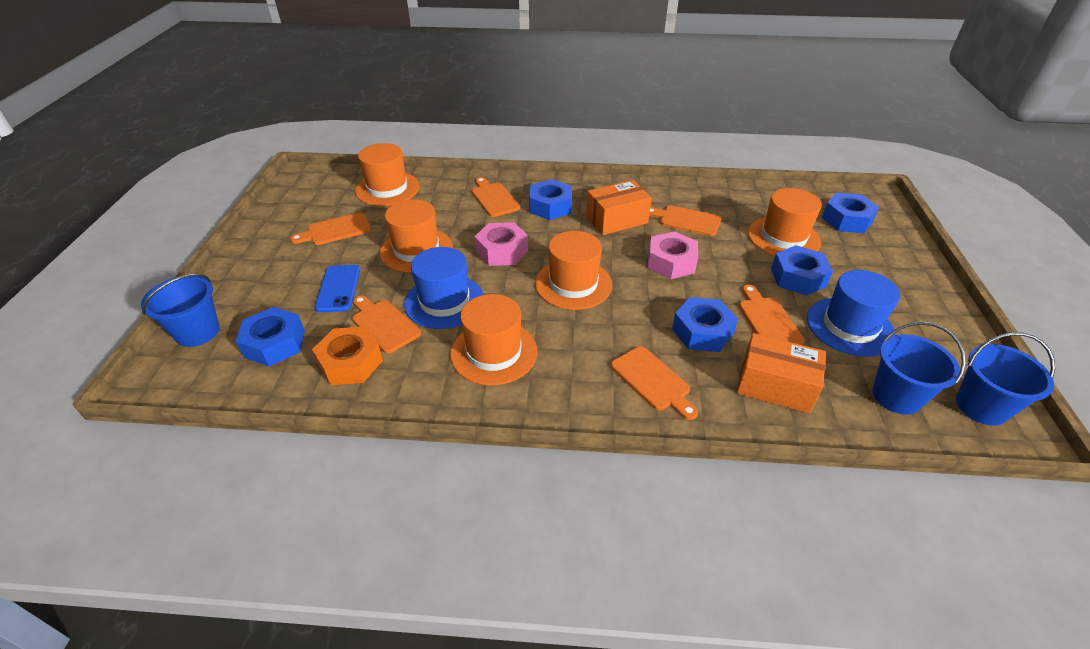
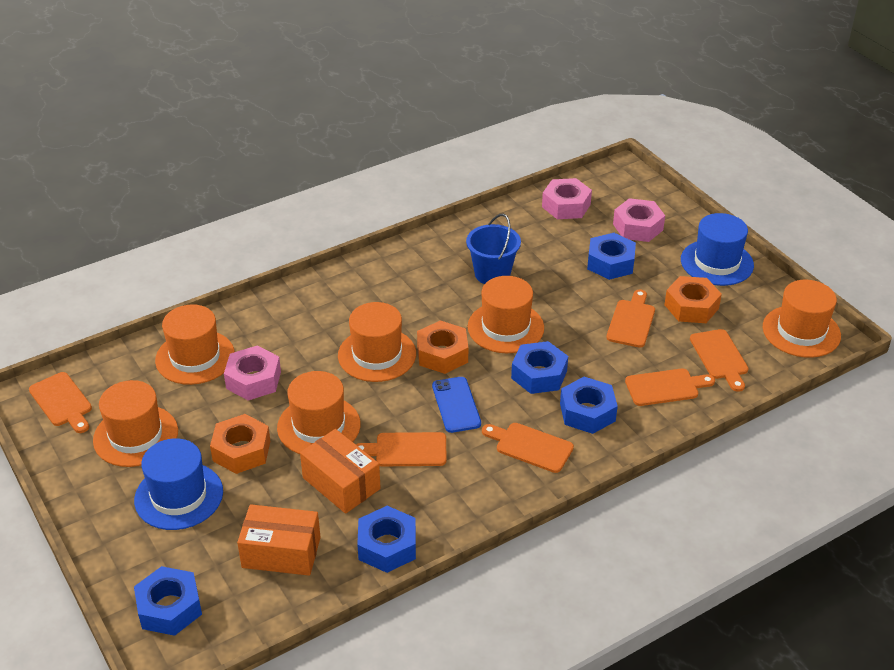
blue bucket: 3 -> 1
orange hat: 5 -> 6
orange nut: 1 -> 3
pink nut: 2 -> 3

